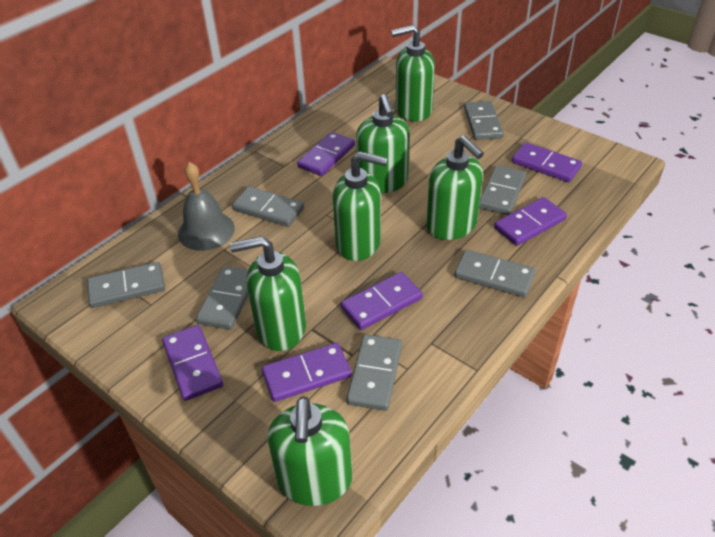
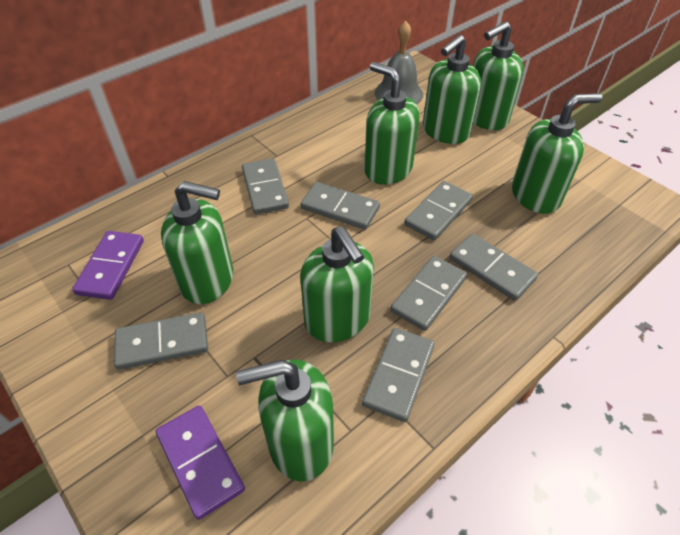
green soap dispenser: 6 -> 7
purple domino: 6 -> 2

